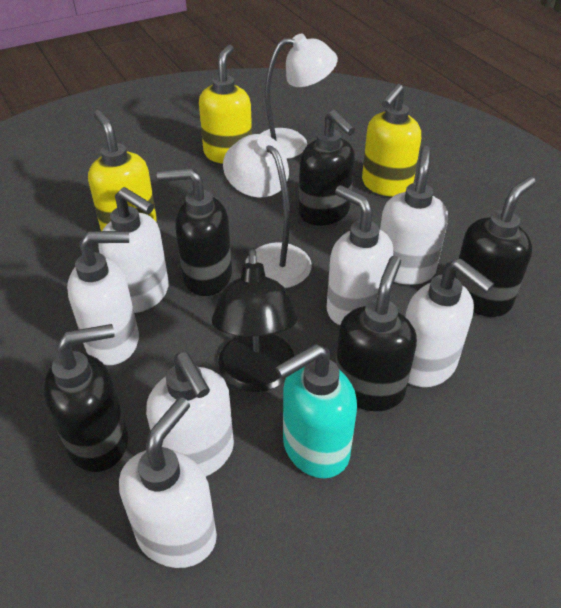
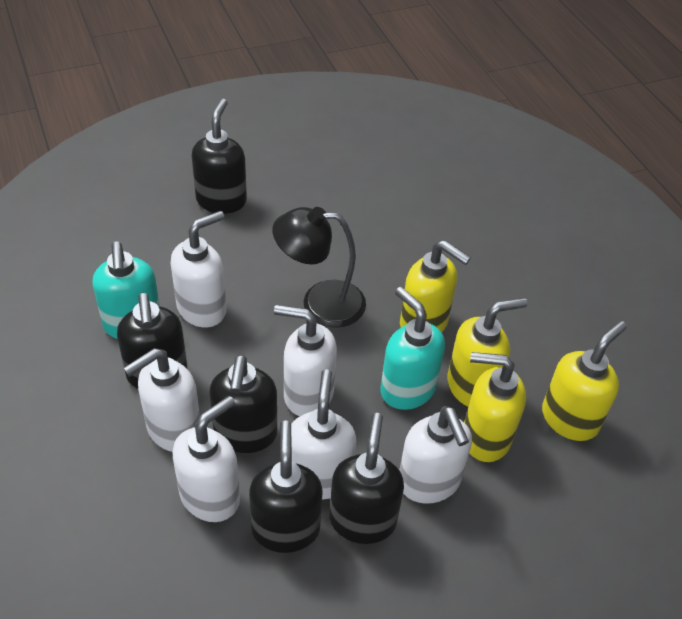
turquoise soap dispenser: 1 -> 2
white lamp: 2 -> 0
white soap dispenser: 7 -> 6
yellow soap dispenser: 3 -> 4

